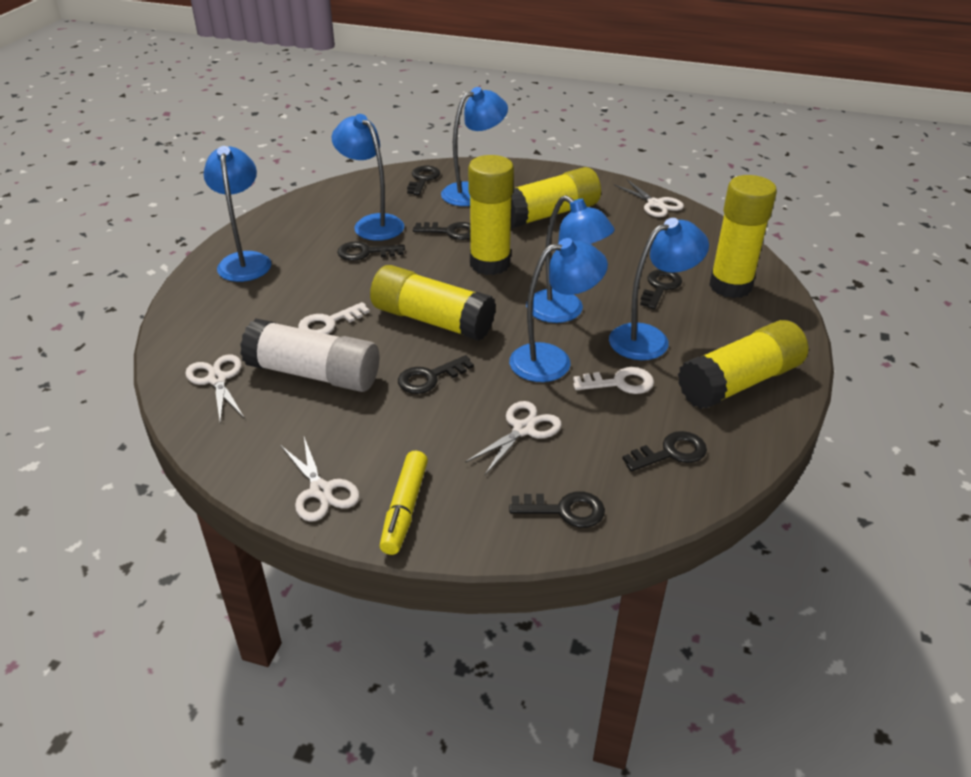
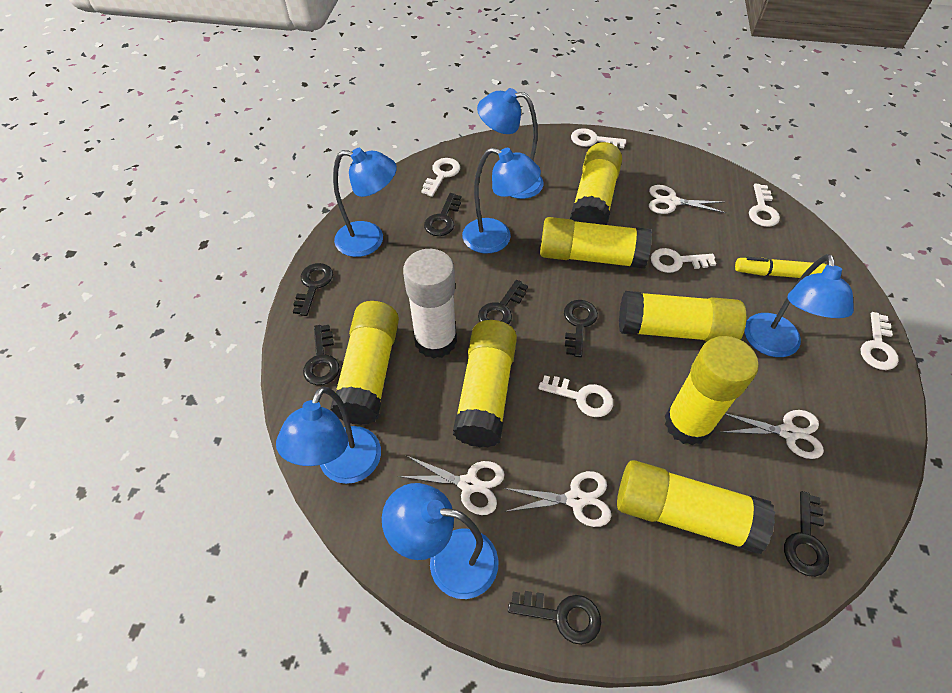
white key: 2 -> 6
yellow glue stick: 5 -> 7

